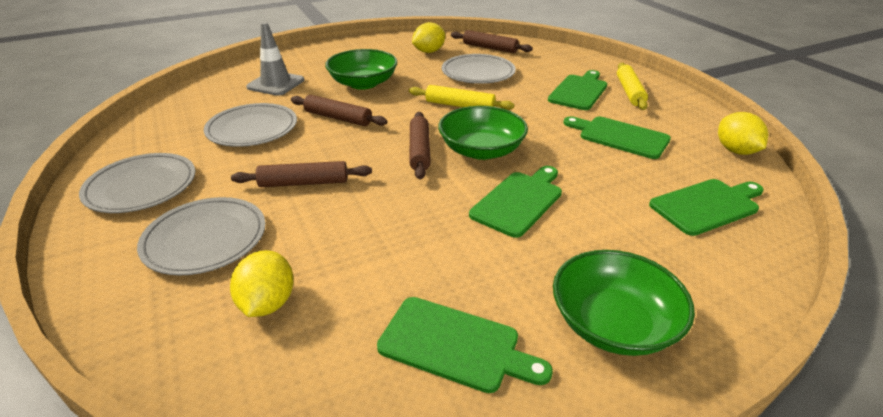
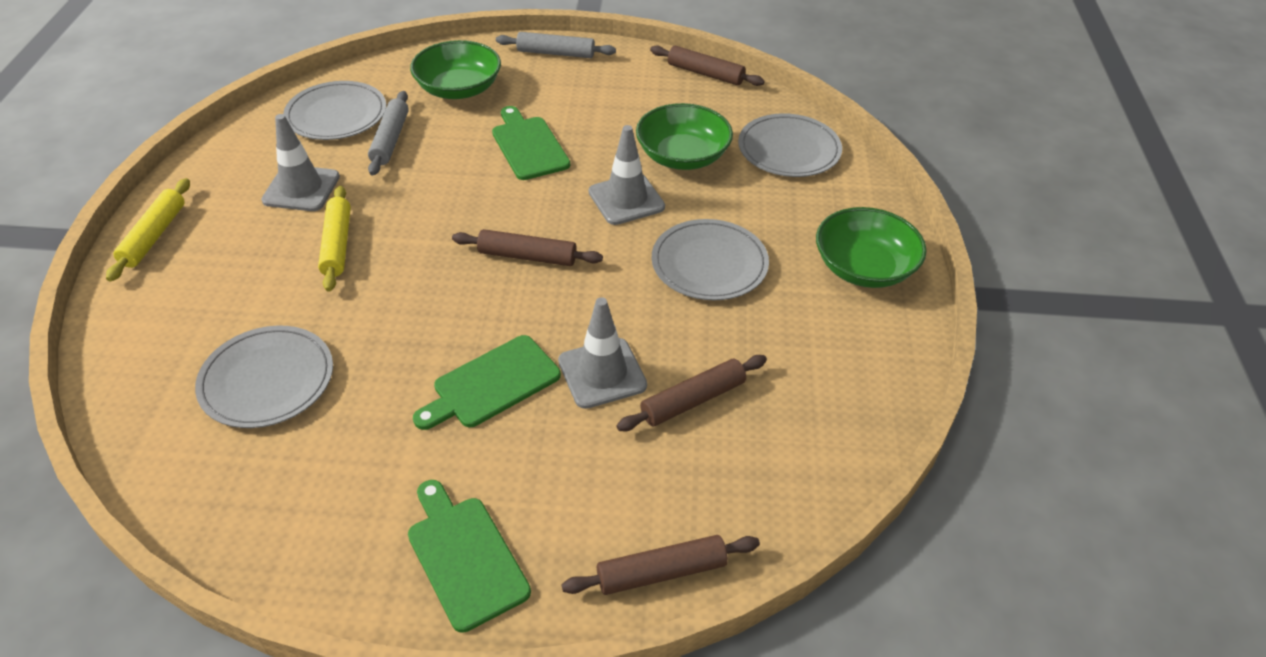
green cutting board: 5 -> 3
grey rolling pin: 0 -> 2
grey traffic cone: 1 -> 3
yellow lemon: 3 -> 0

